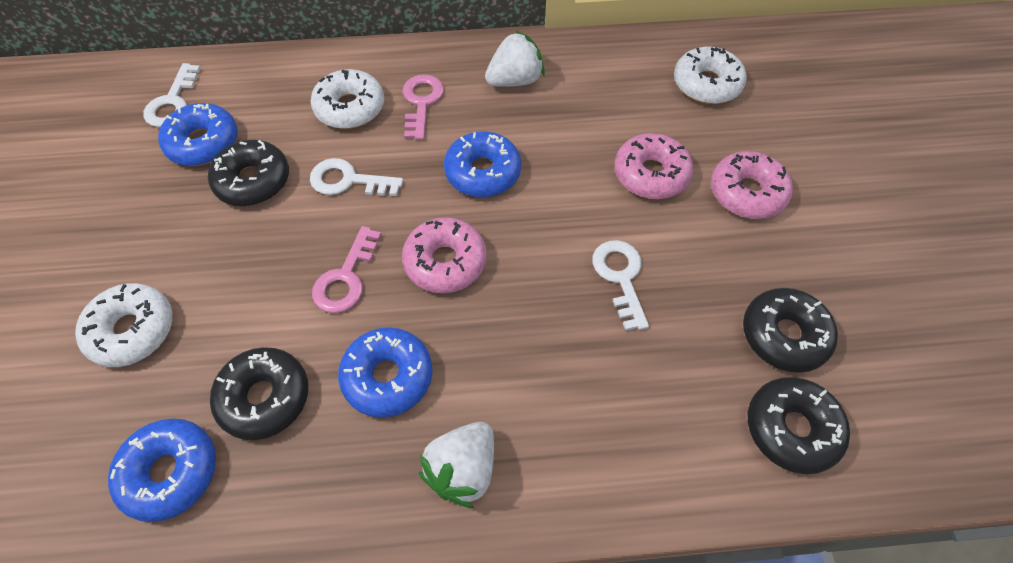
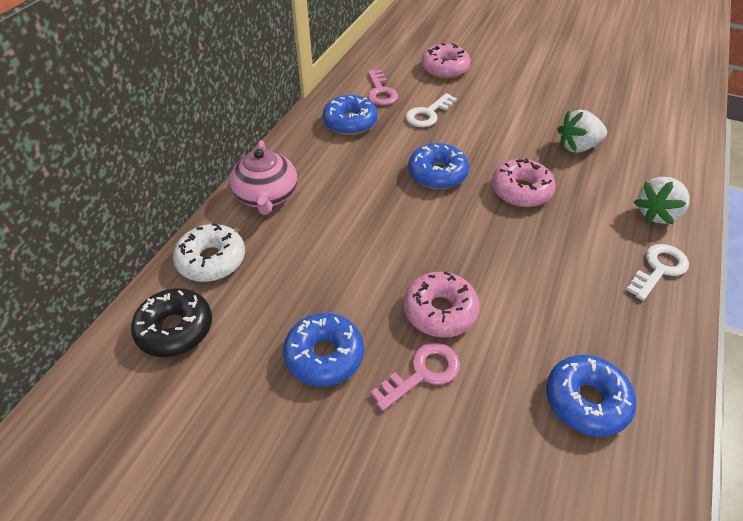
black donut: 4 -> 1
pink teapot: 0 -> 1
white donut: 3 -> 1
white key: 3 -> 2

